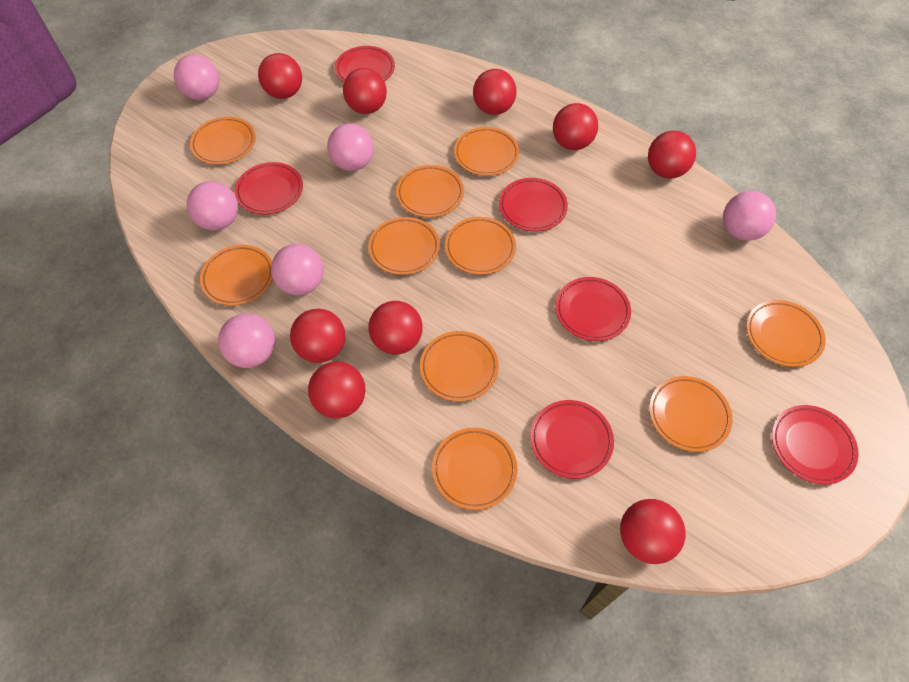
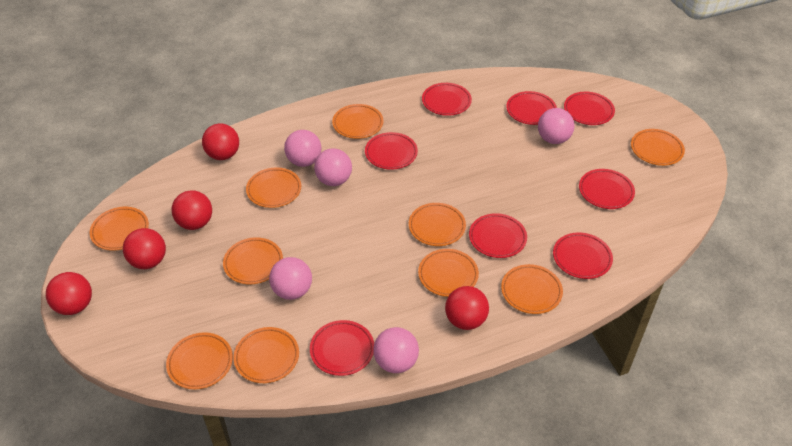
pink ball: 6 -> 5
red ball: 9 -> 5
red plate: 6 -> 8

